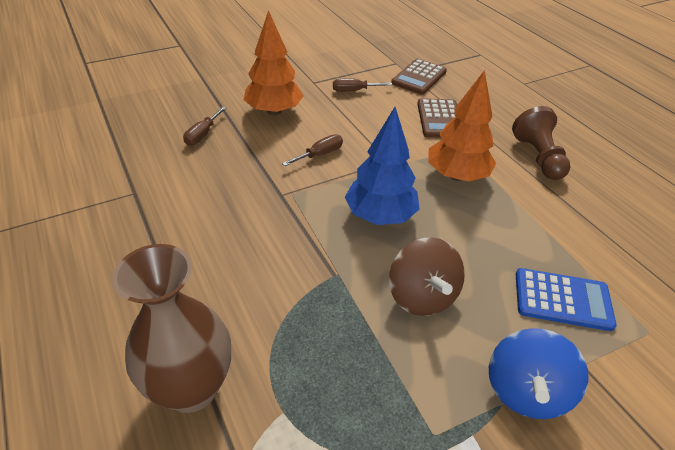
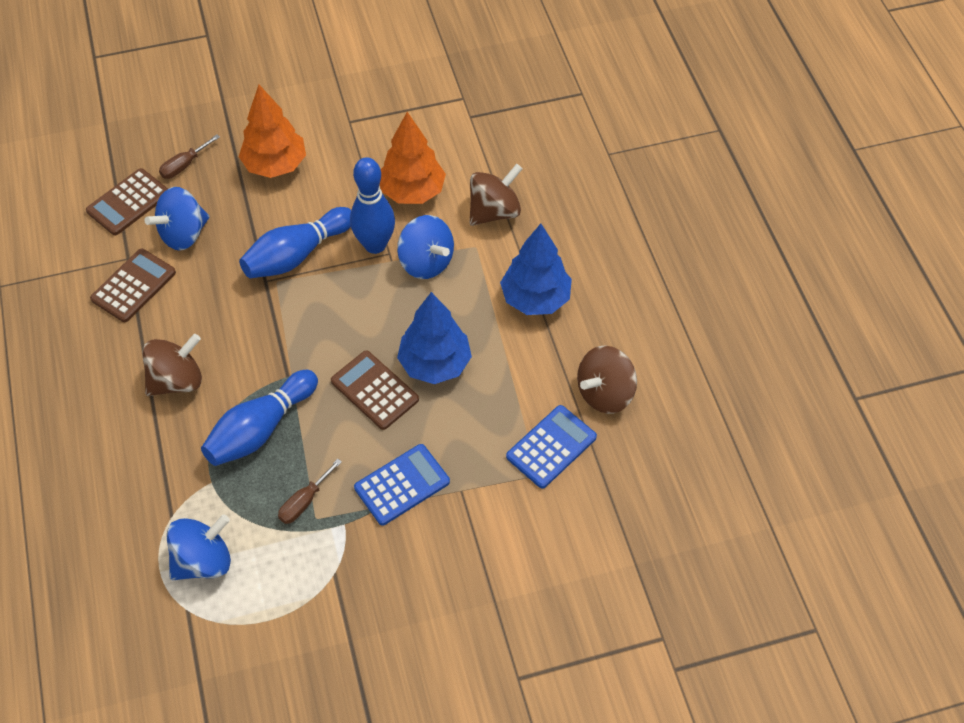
blue bowling pin: 0 -> 3
blue calculator: 1 -> 2
blue spinning top: 1 -> 3
blue tree: 1 -> 2
brown calculator: 2 -> 3
brown pawn: 1 -> 0
brown screwdriver: 3 -> 2
brown spinning top: 1 -> 3
brown vase: 1 -> 0

